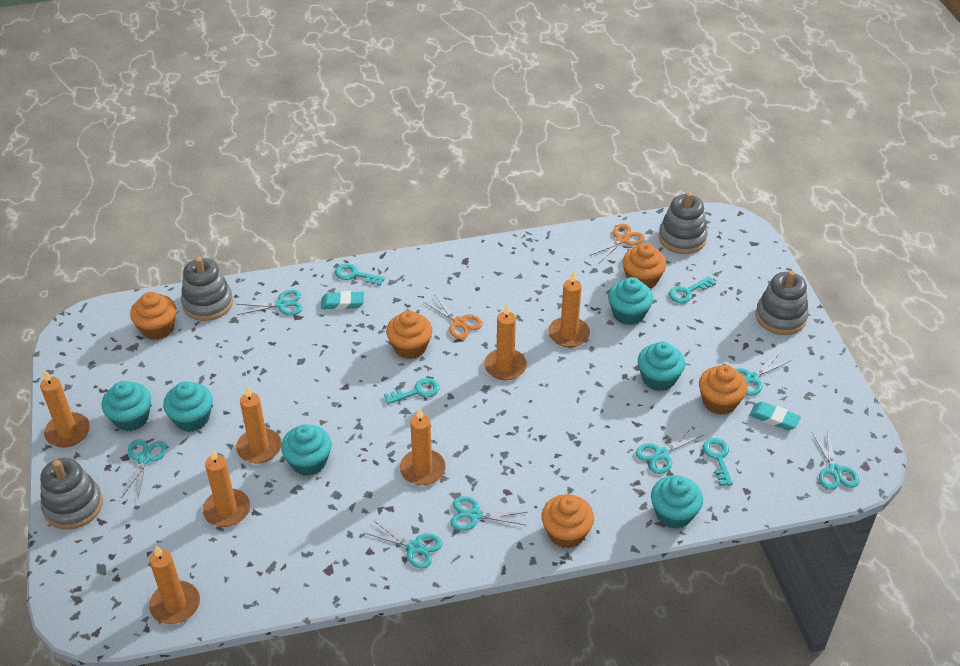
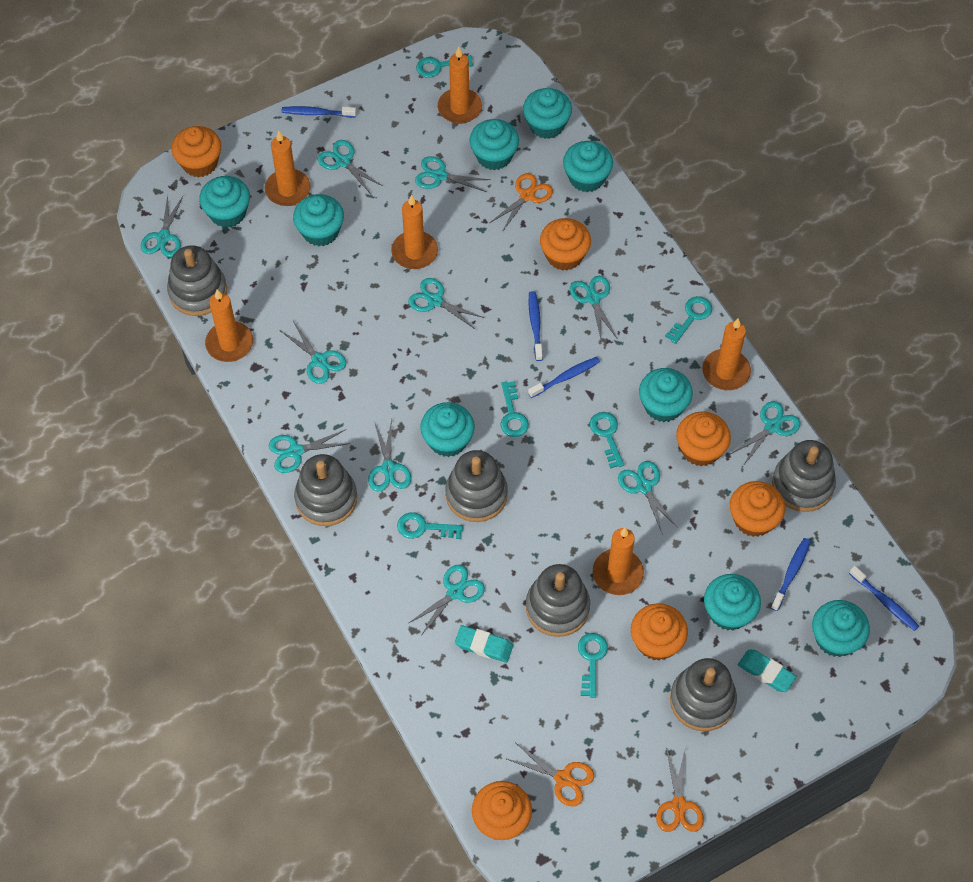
blue toothbrush: 0 -> 5
grey stacking toy: 4 -> 6
orange candle: 7 -> 6
orange cupcake: 5 -> 6
orange scissors: 2 -> 3
turquoise cupcake: 6 -> 9
turquoise key: 4 -> 6
turquoise scissors: 7 -> 11

